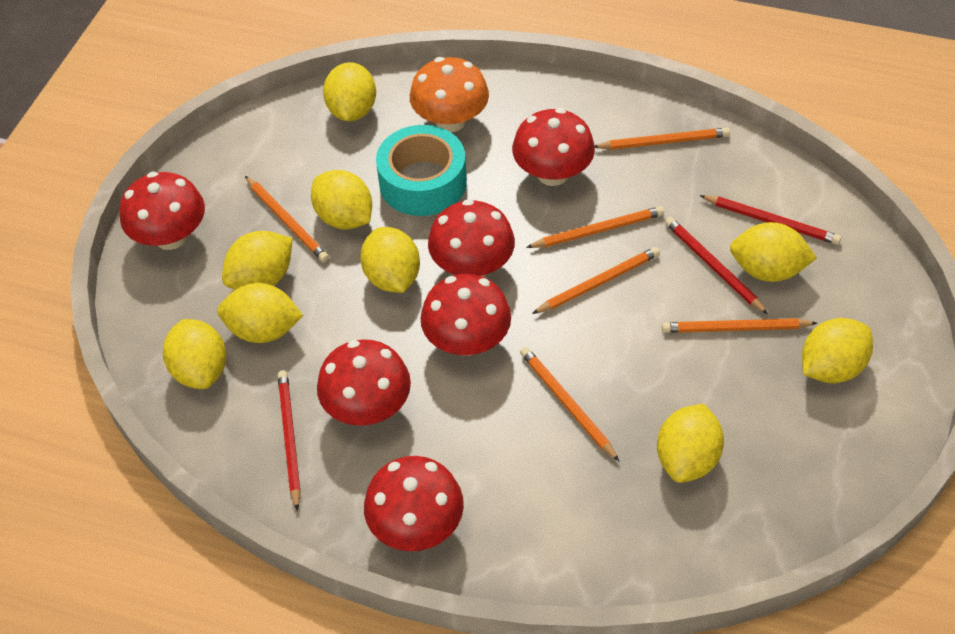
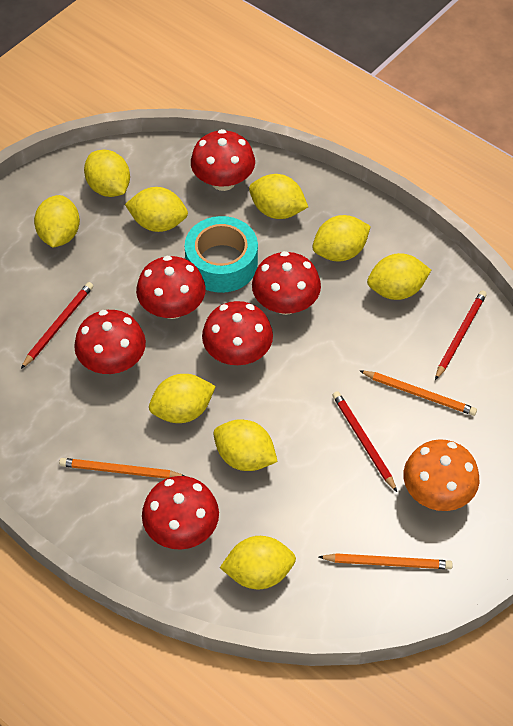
orange pencil: 6 -> 3

